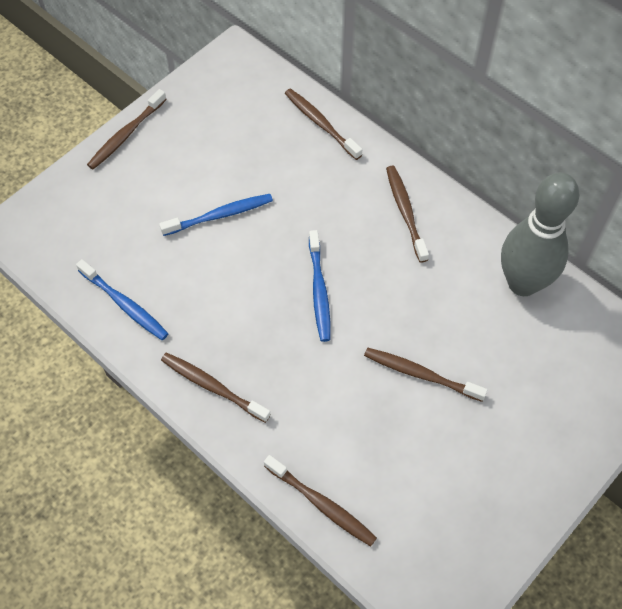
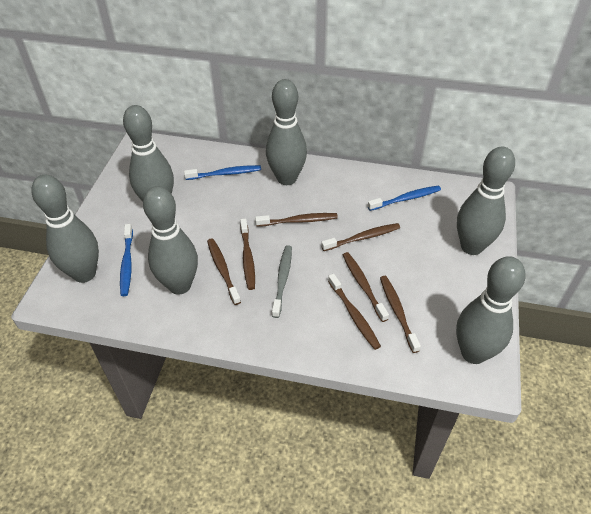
brown toothbrush: 6 -> 7
grey bowling pin: 1 -> 6
grey toothbrush: 0 -> 1

